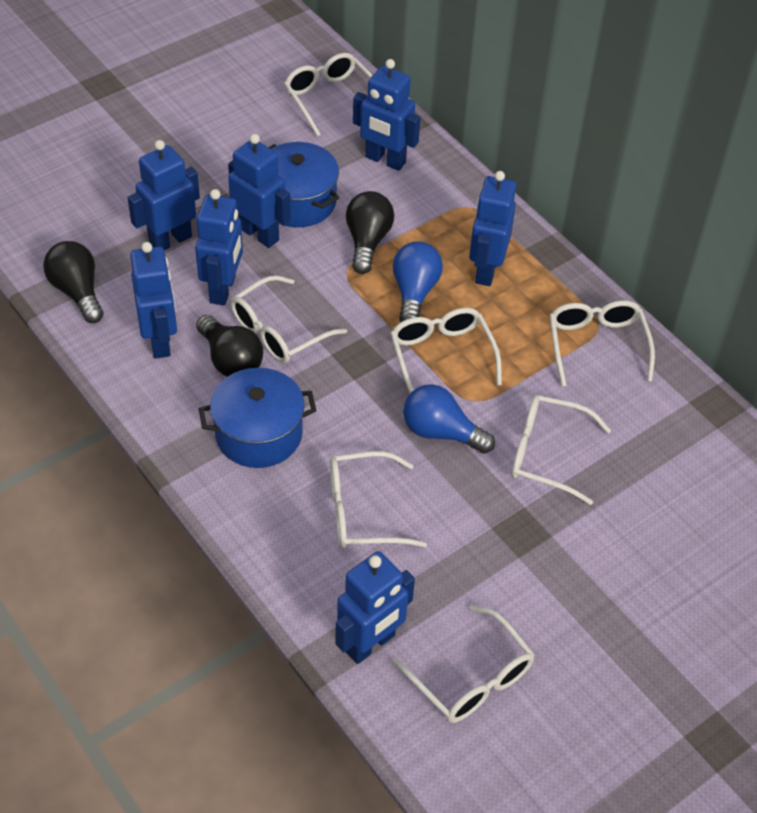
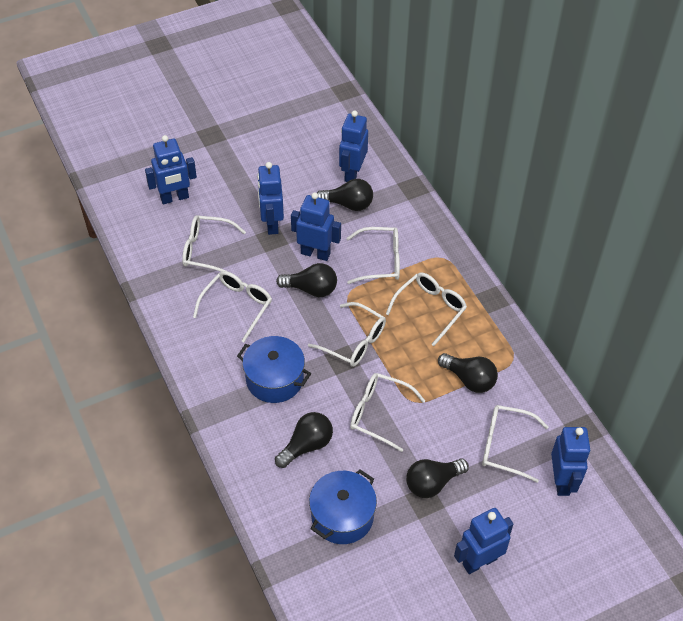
black light bulb: 3 -> 5
blue light bulb: 2 -> 0
blue robot: 7 -> 6

